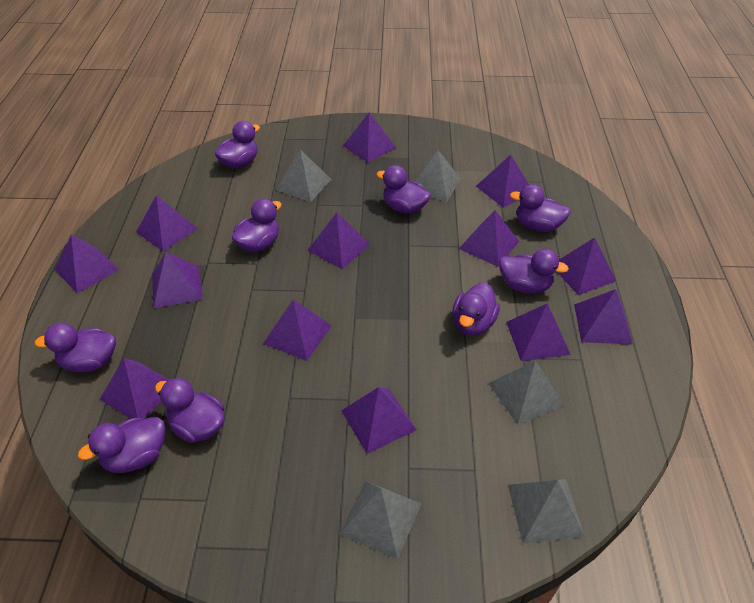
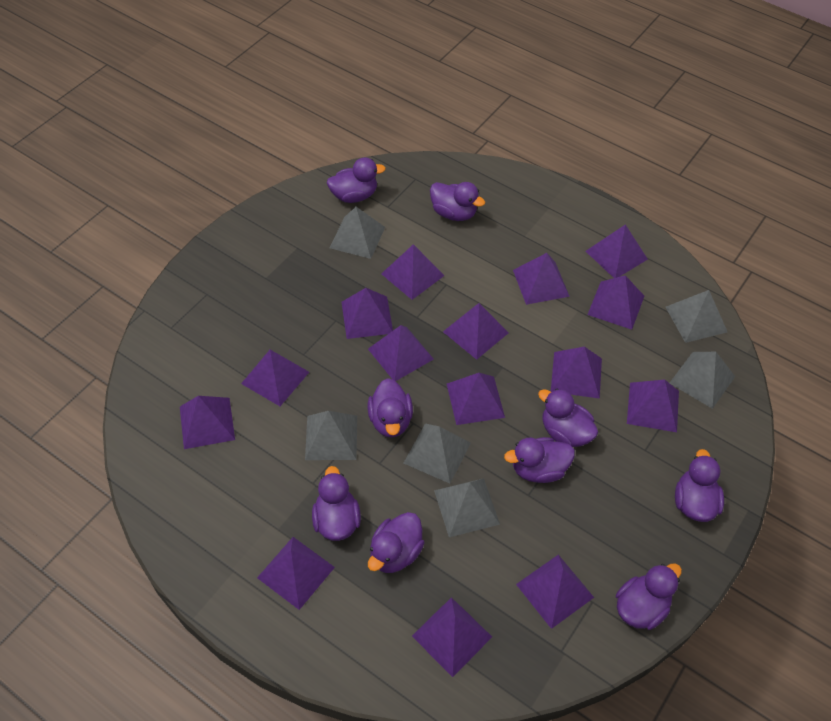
grey pyramid: 5 -> 6
purple pyramid: 13 -> 15

